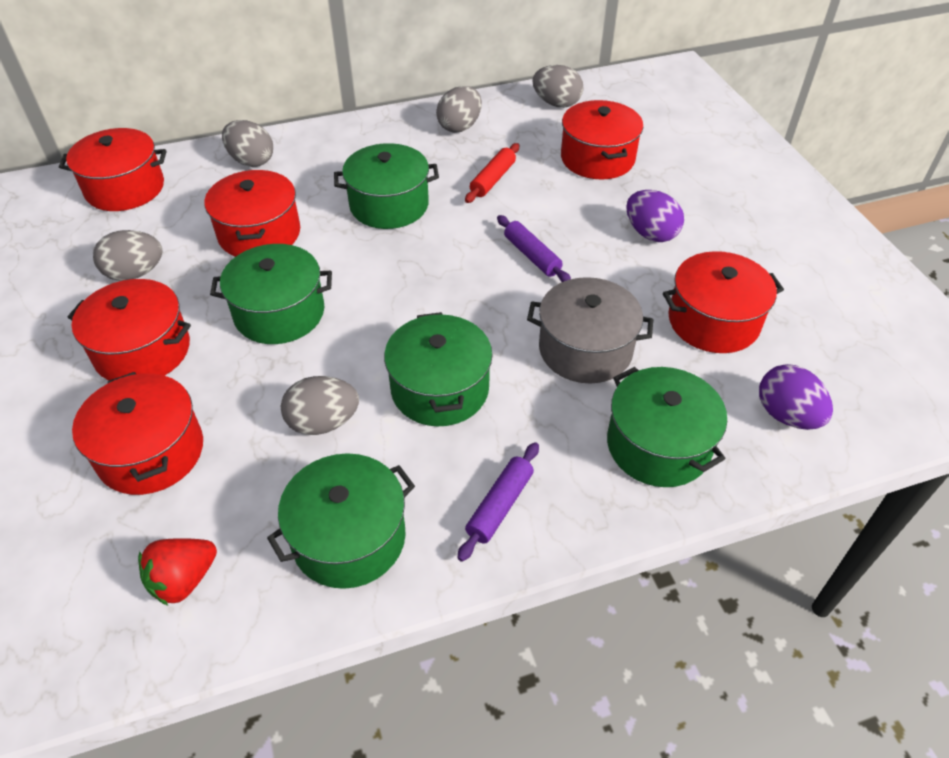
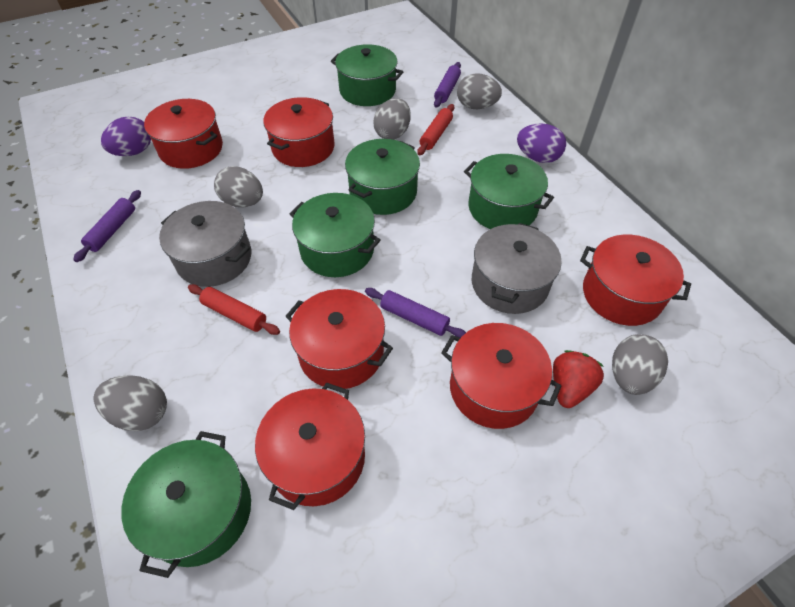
grey pot: 1 -> 2
purple rolling pin: 2 -> 3
red rolling pin: 1 -> 2

